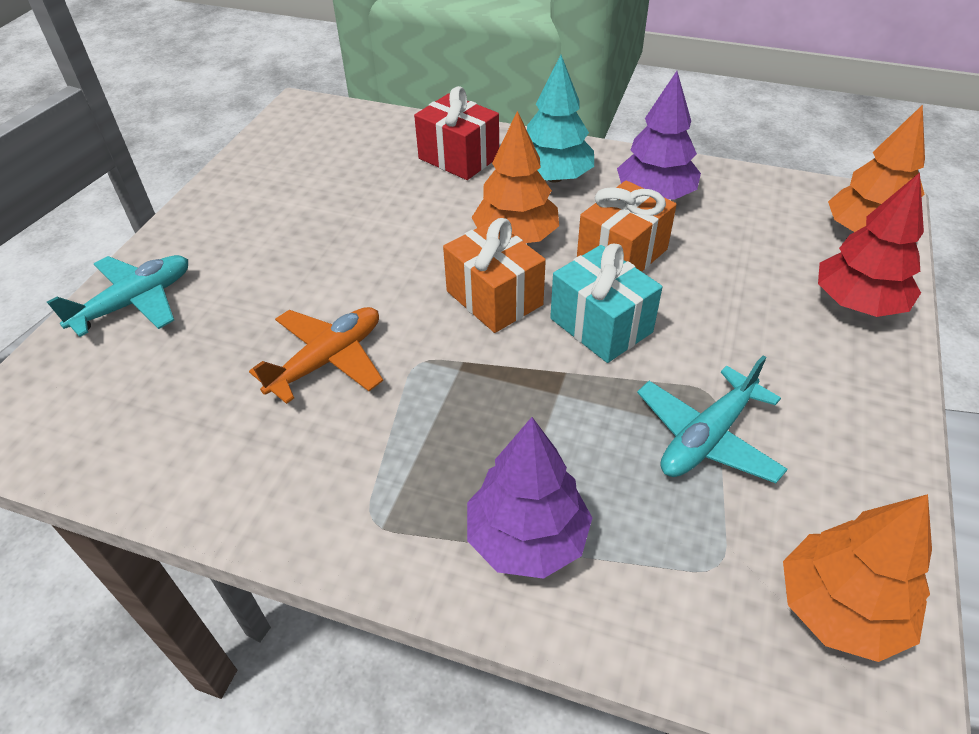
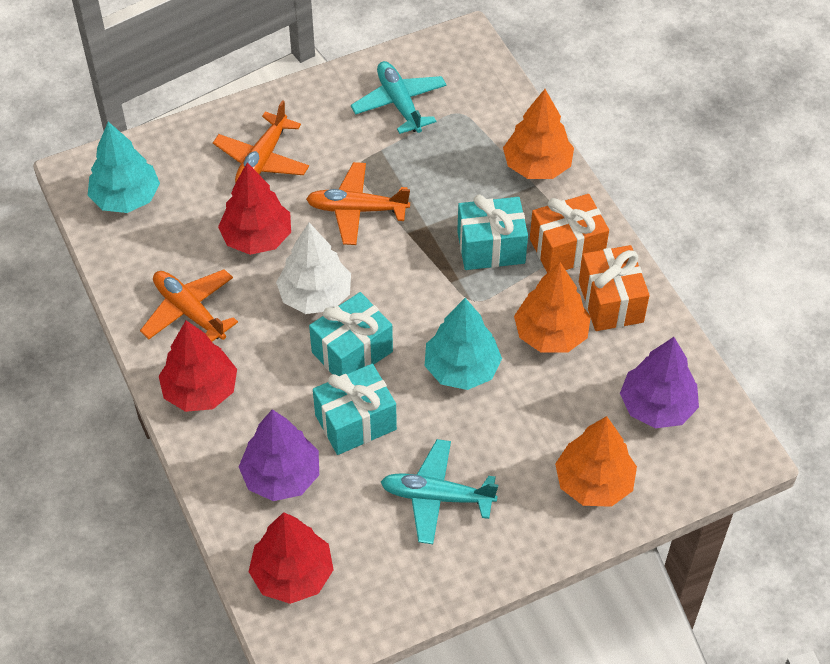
orange plane: 1 -> 3
red gift: 1 -> 0
red tree: 1 -> 3
turquoise gift: 1 -> 3
turquoise tree: 1 -> 2
white tree: 0 -> 1

